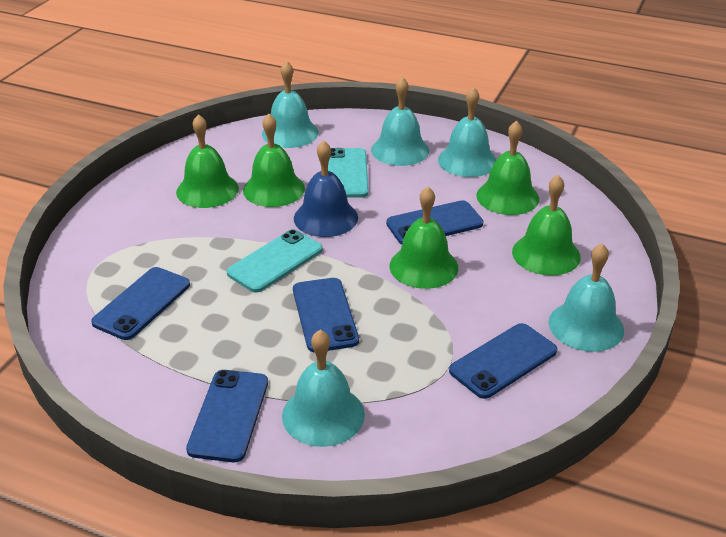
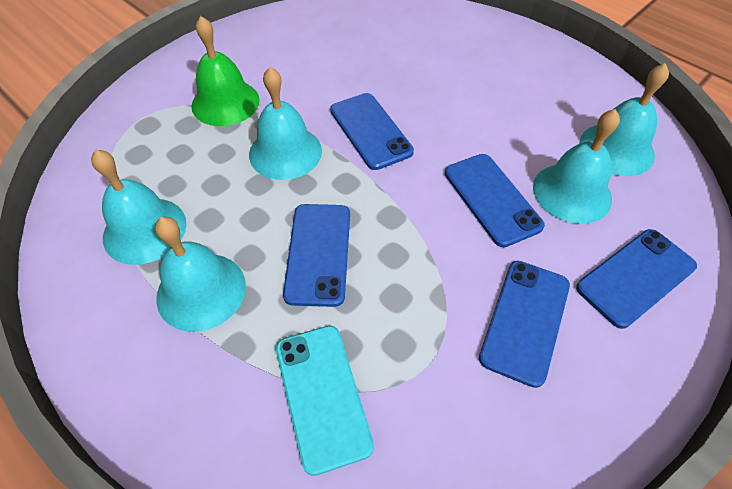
blue bell: 1 -> 0
green bell: 5 -> 1
turquoise phone: 2 -> 1

